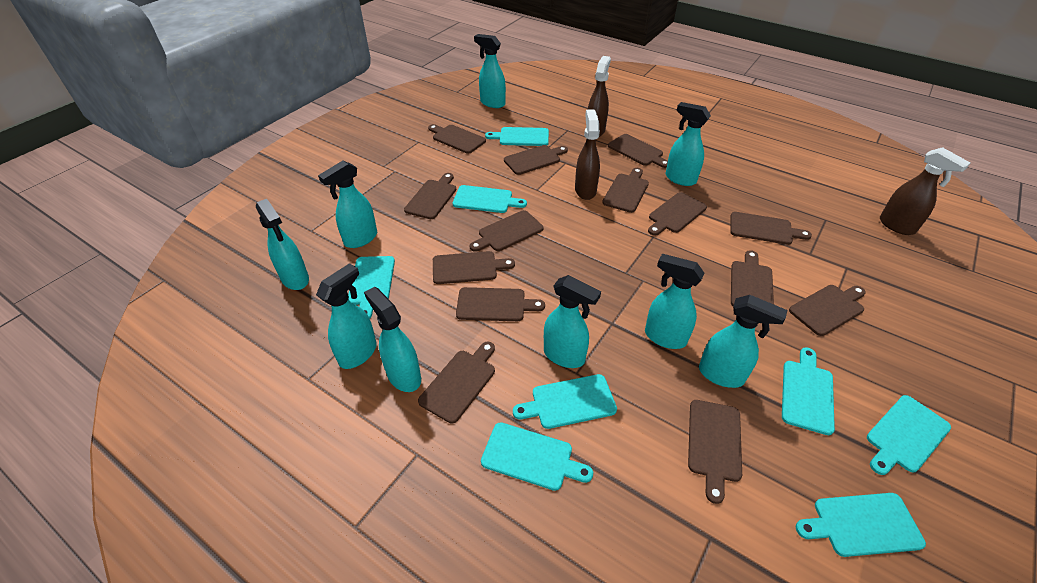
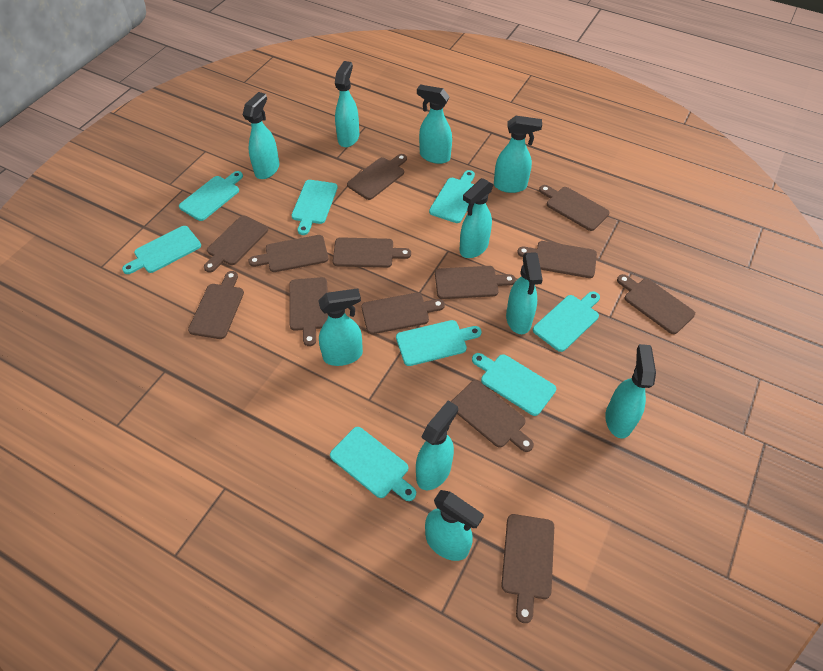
brown cutting board: 14 -> 13
brown spray bottle: 3 -> 0
turquoise spray bottle: 9 -> 10

